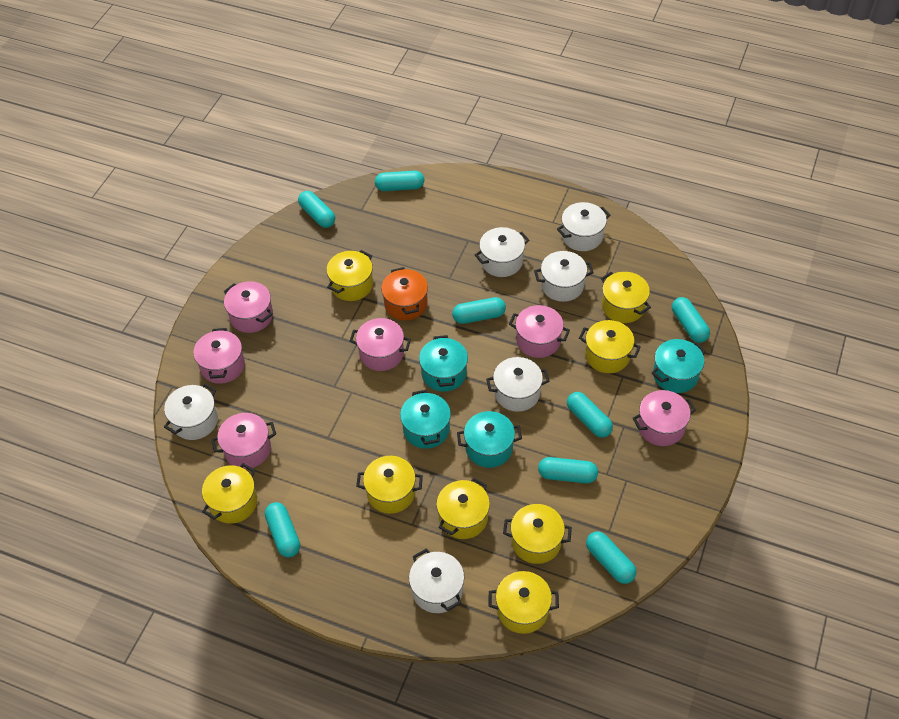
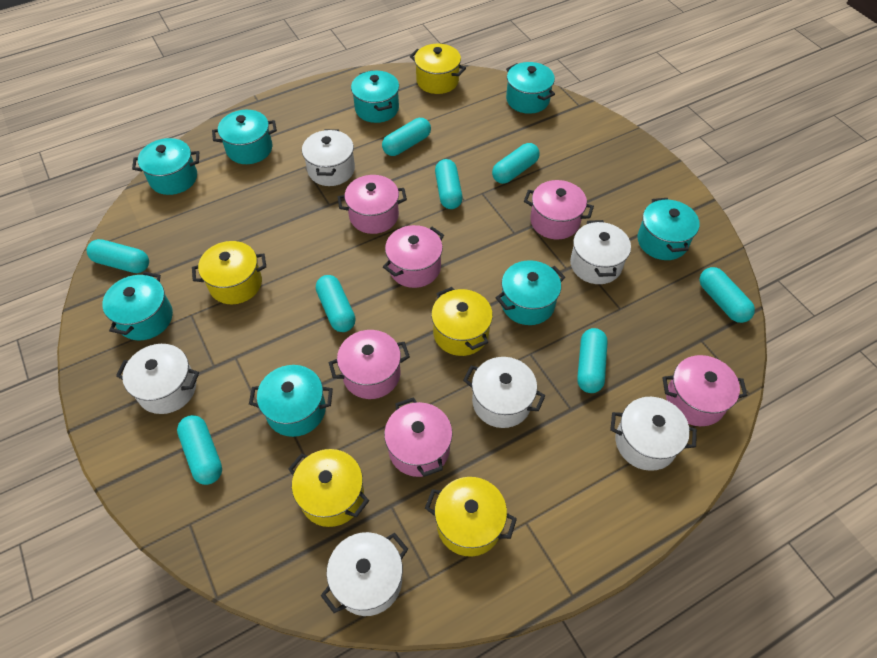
orange pot: 1 -> 0
turquoise pot: 4 -> 8
yellow pot: 8 -> 5

